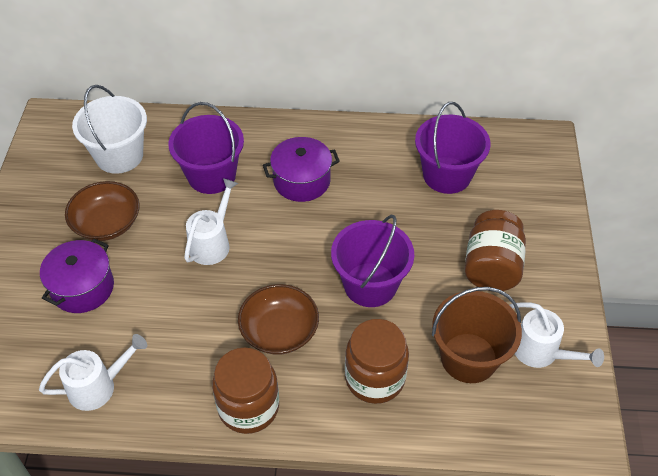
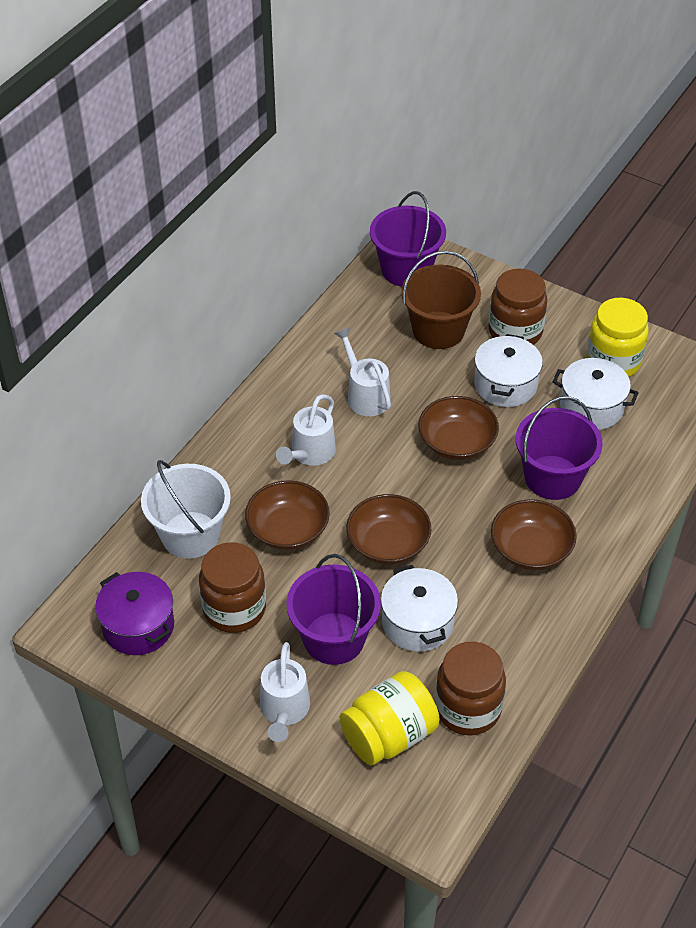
brown bowl: 2 -> 4
purple pot: 2 -> 1
white pot: 0 -> 3
yellow jar: 0 -> 2

